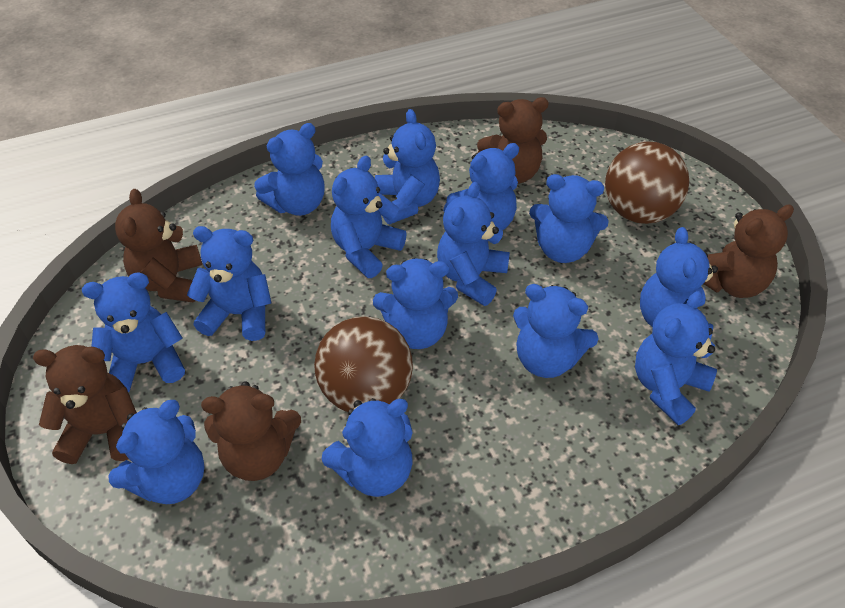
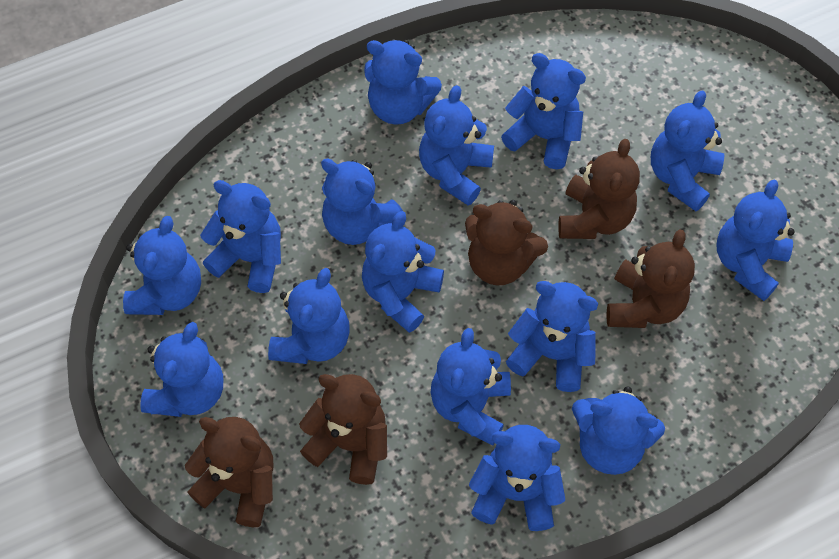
blue teddy bear: 14 -> 15
brown ball: 2 -> 0

